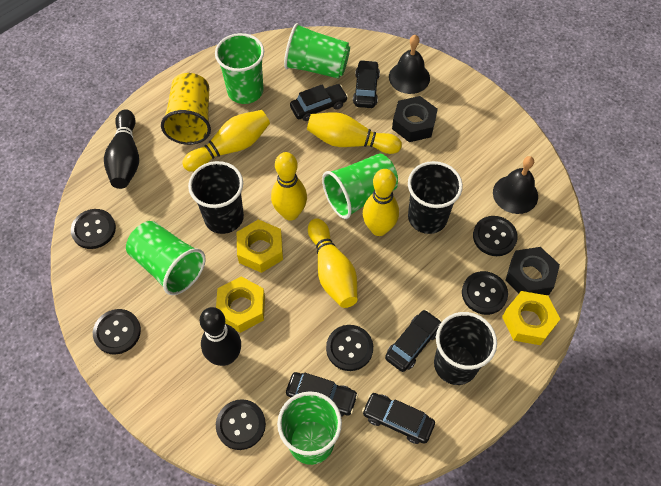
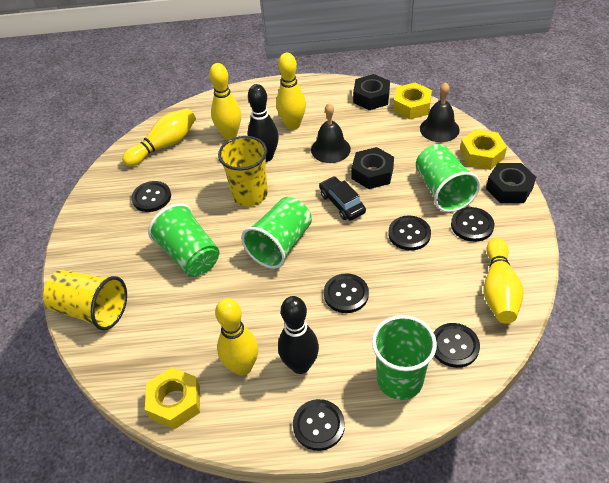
black car: 5 -> 1
black cup: 3 -> 0
black nut: 2 -> 3
green cup: 5 -> 4
yellow cup: 1 -> 2

